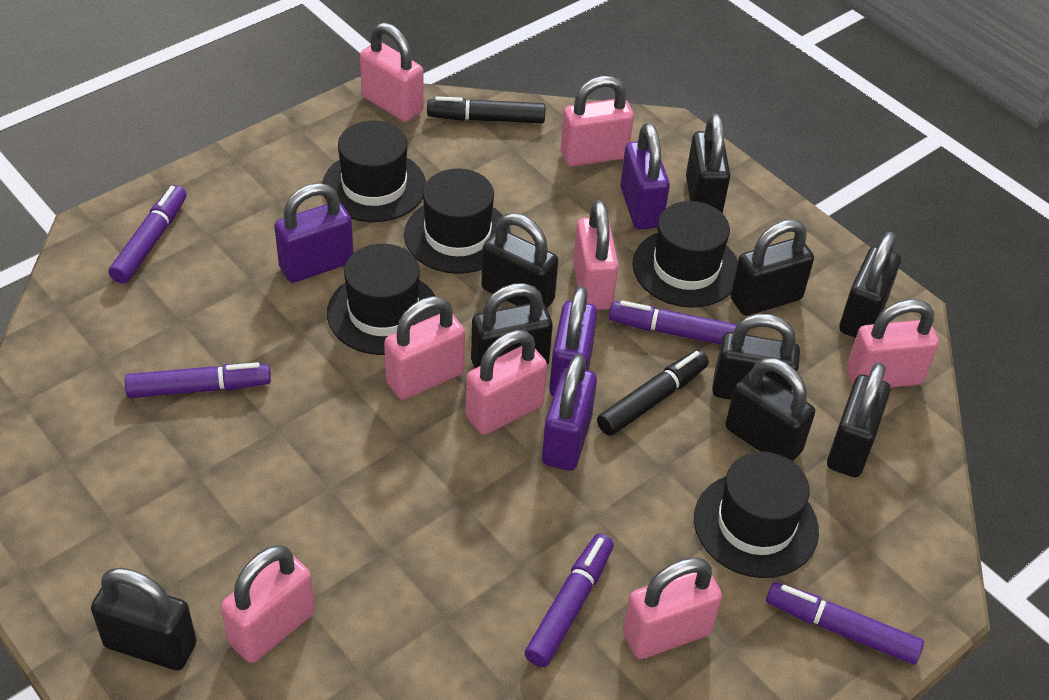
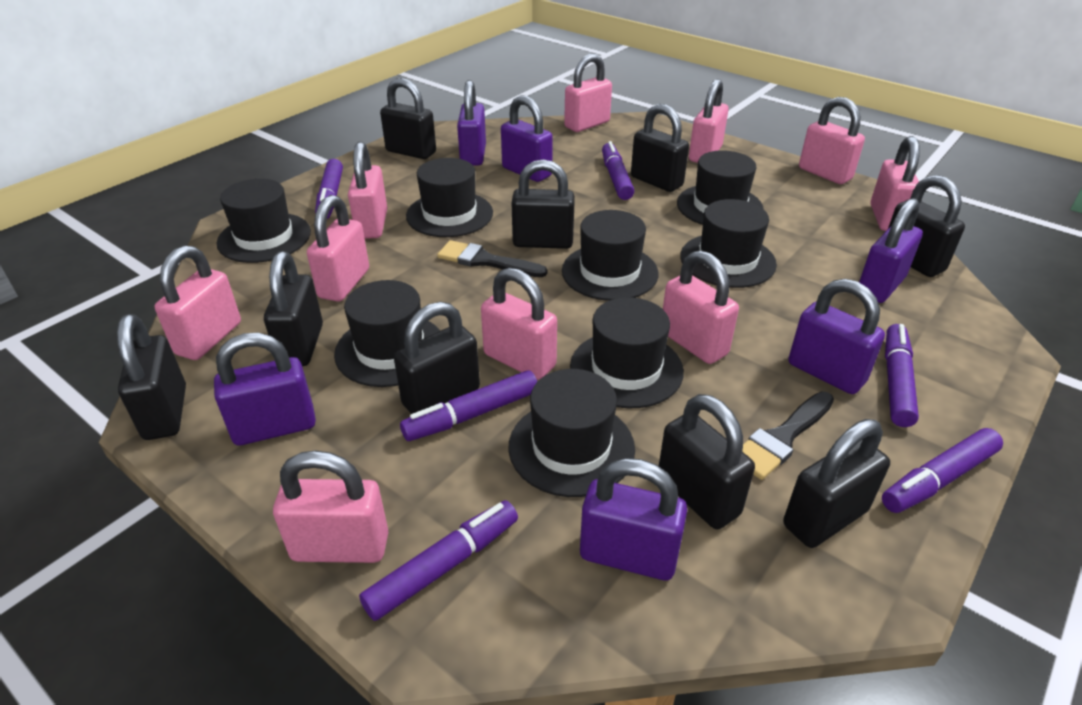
black brush: 0 -> 2
black hat: 5 -> 8
black marker: 2 -> 0
pink padlock: 8 -> 10
purple marker: 5 -> 6
purple padlock: 4 -> 6

